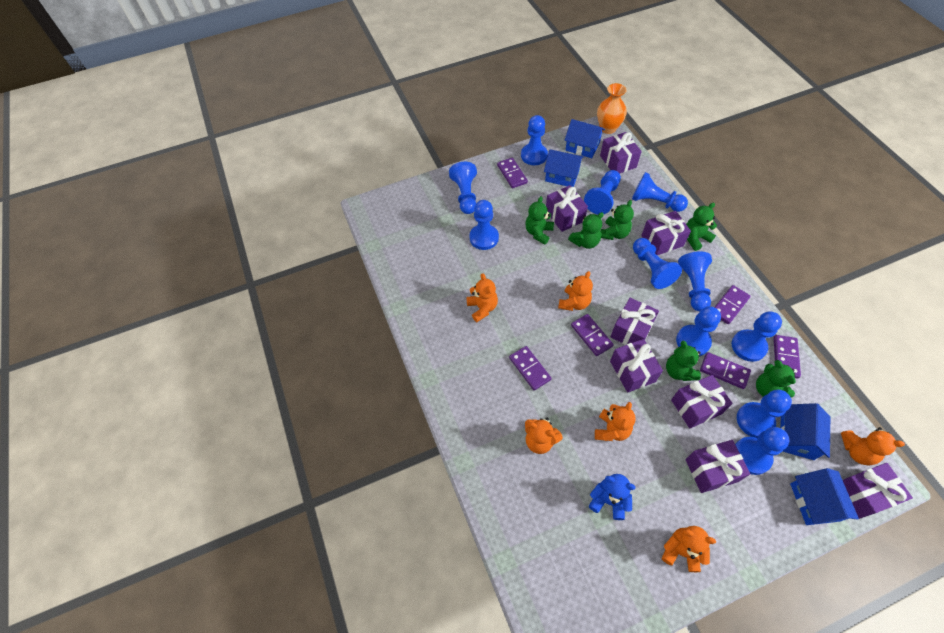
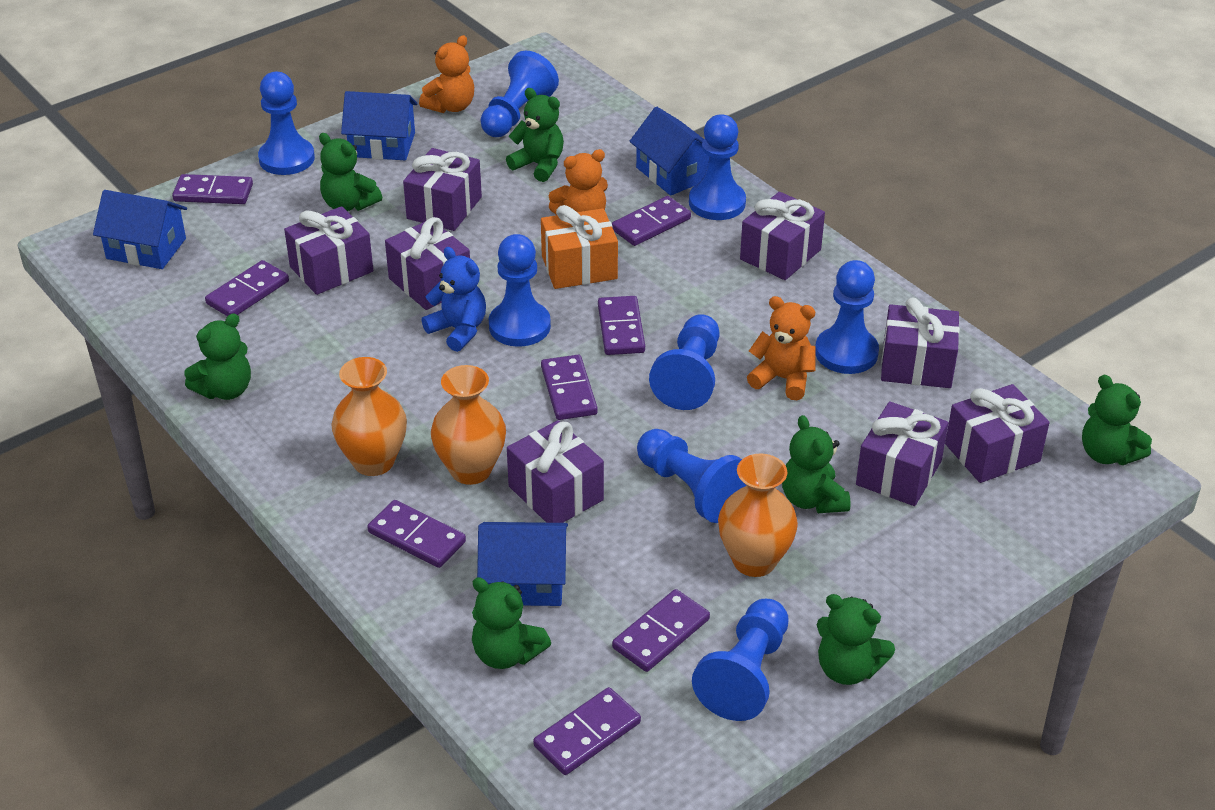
blue pawn: 11 -> 8
green teddy bear: 6 -> 7
orange gift: 0 -> 1
orange teddy bear: 6 -> 3
orange vase: 1 -> 3
purple domino: 6 -> 8

